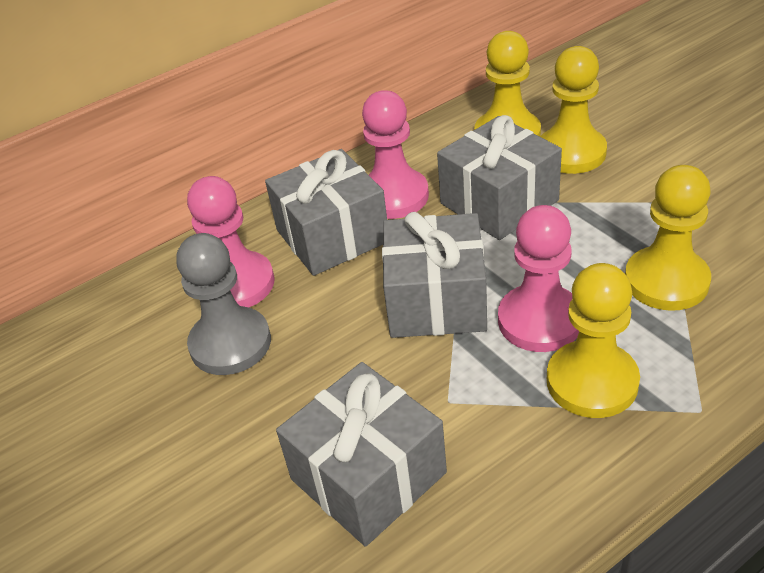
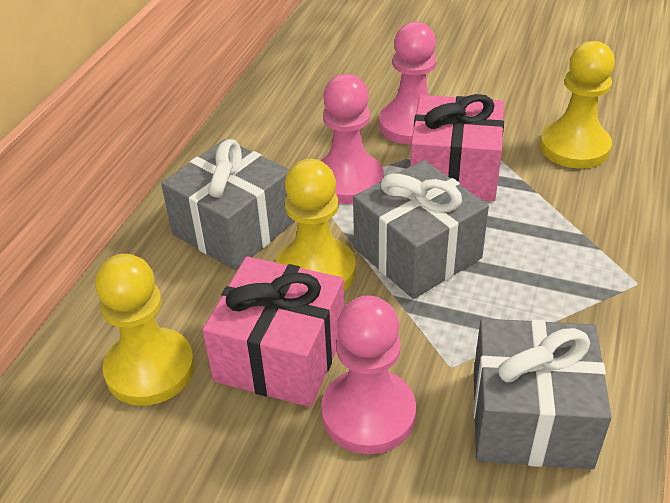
grey gift: 4 -> 3
grey pawn: 1 -> 0
pink gift: 0 -> 2
yellow pawn: 4 -> 3

